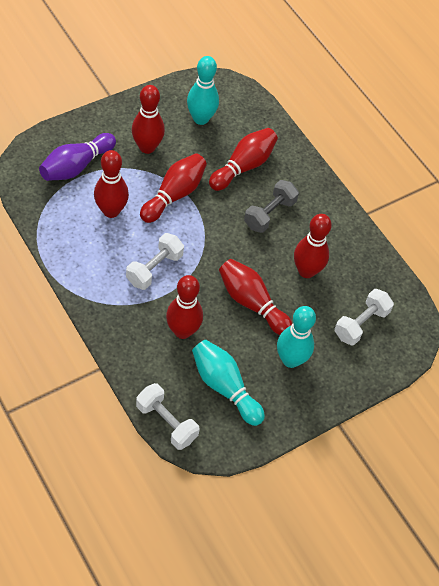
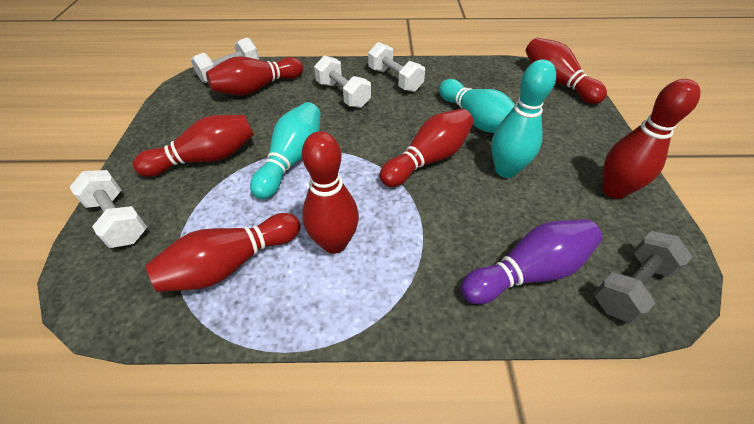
white dumbbell: 3 -> 4

